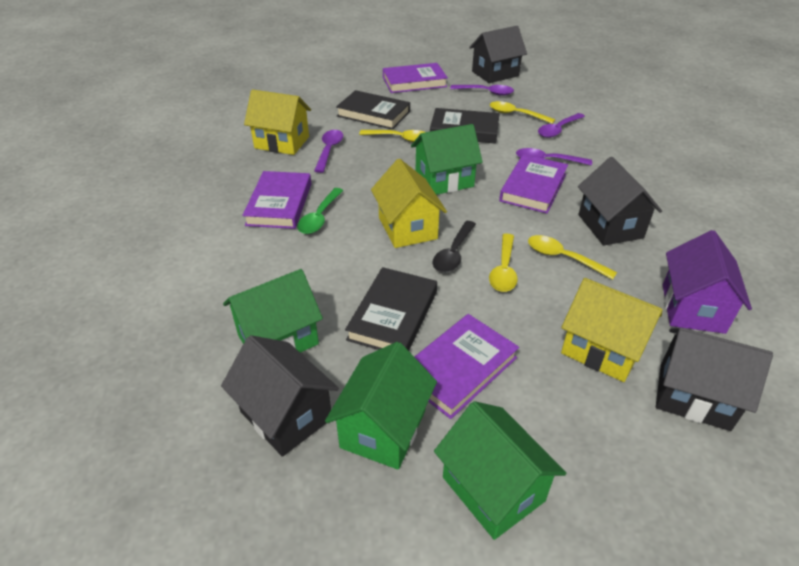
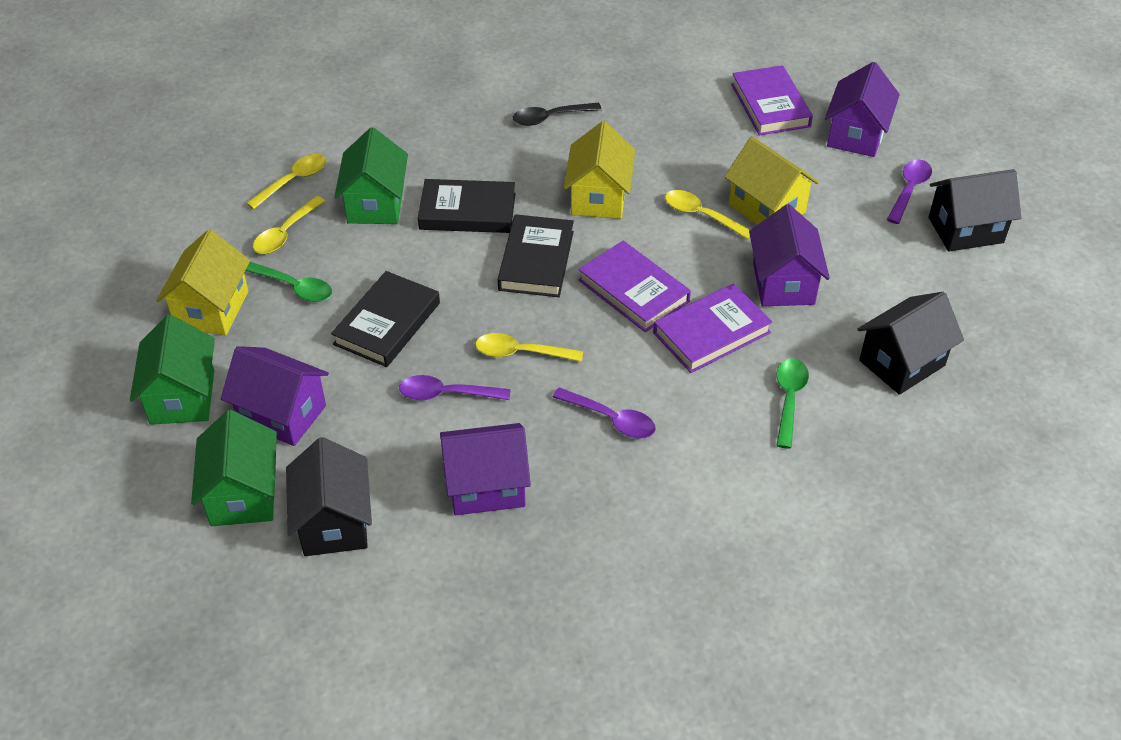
black house: 4 -> 3
green house: 4 -> 3
green spoon: 1 -> 2
purple book: 4 -> 3
purple house: 1 -> 4
purple spoon: 4 -> 3

